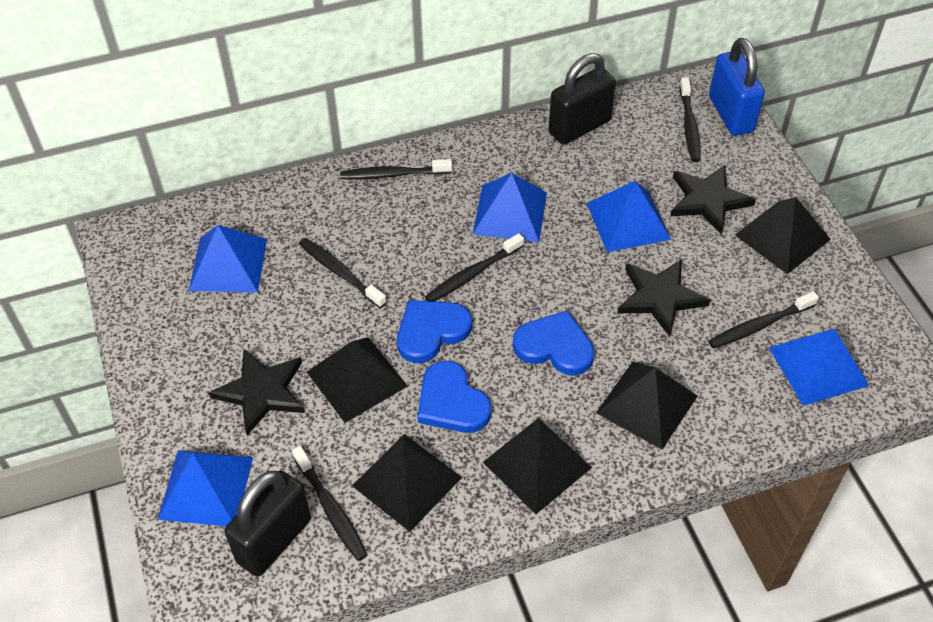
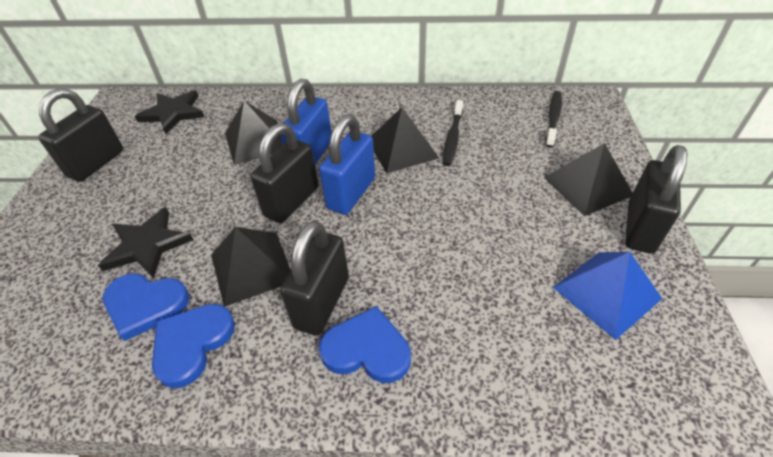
black padlock: 2 -> 4
black pyramid: 5 -> 4
black star: 3 -> 2
black toothbrush: 6 -> 2
blue padlock: 1 -> 2
blue pyramid: 5 -> 1

